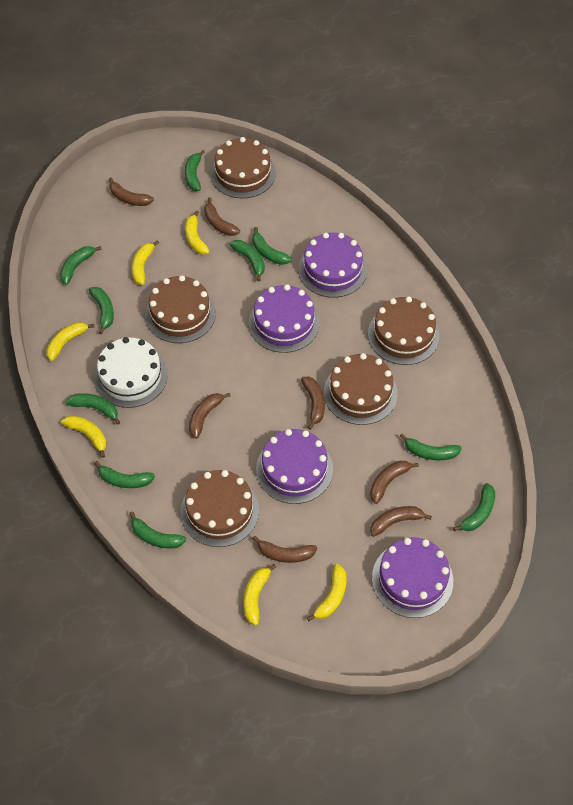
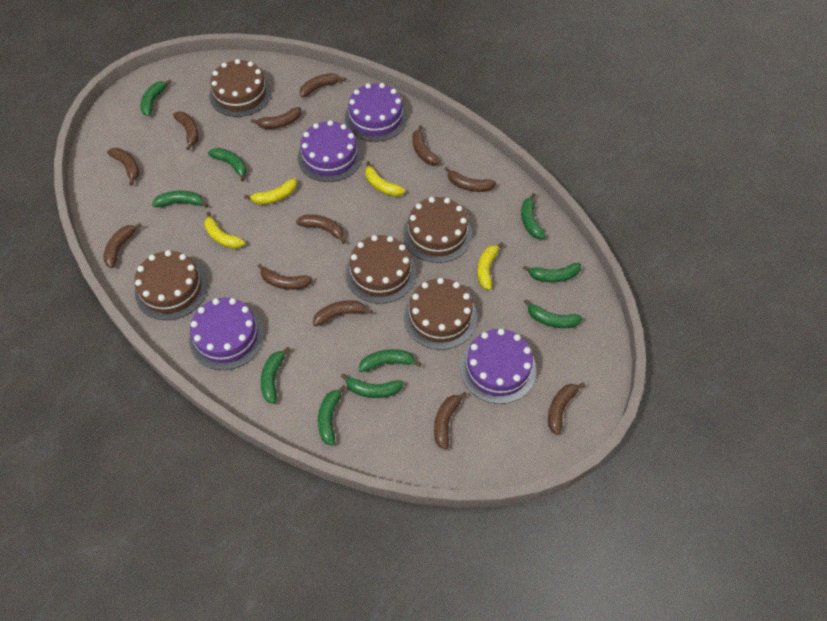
brown banana: 7 -> 12
white cake: 1 -> 0
yellow banana: 6 -> 4

